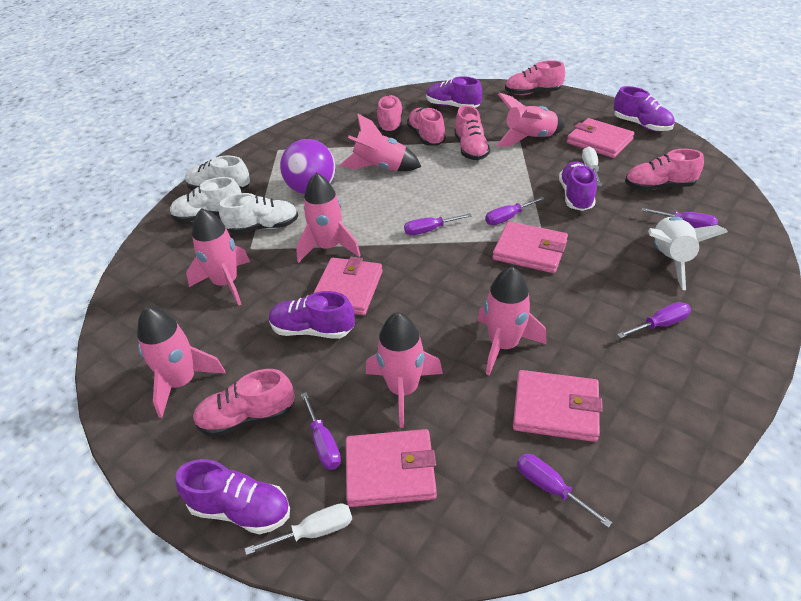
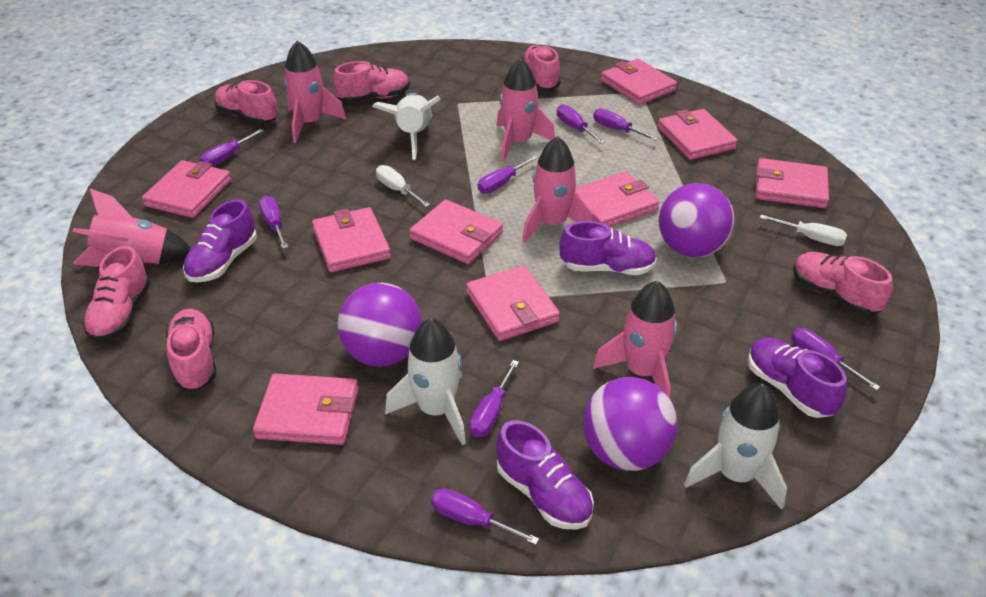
pink rocket: 7 -> 5
pink wallet: 5 -> 9
purple ball: 1 -> 3
purple screwdriver: 6 -> 8
purple shoe: 5 -> 4
white rocket: 1 -> 3
white shoe: 3 -> 0

